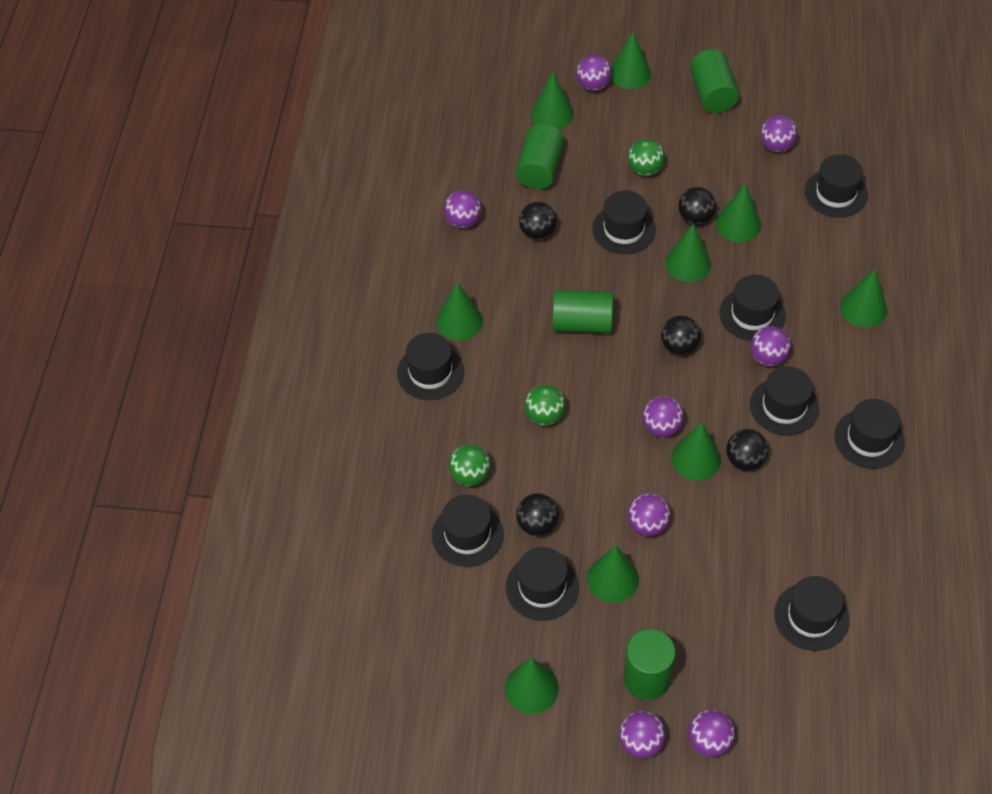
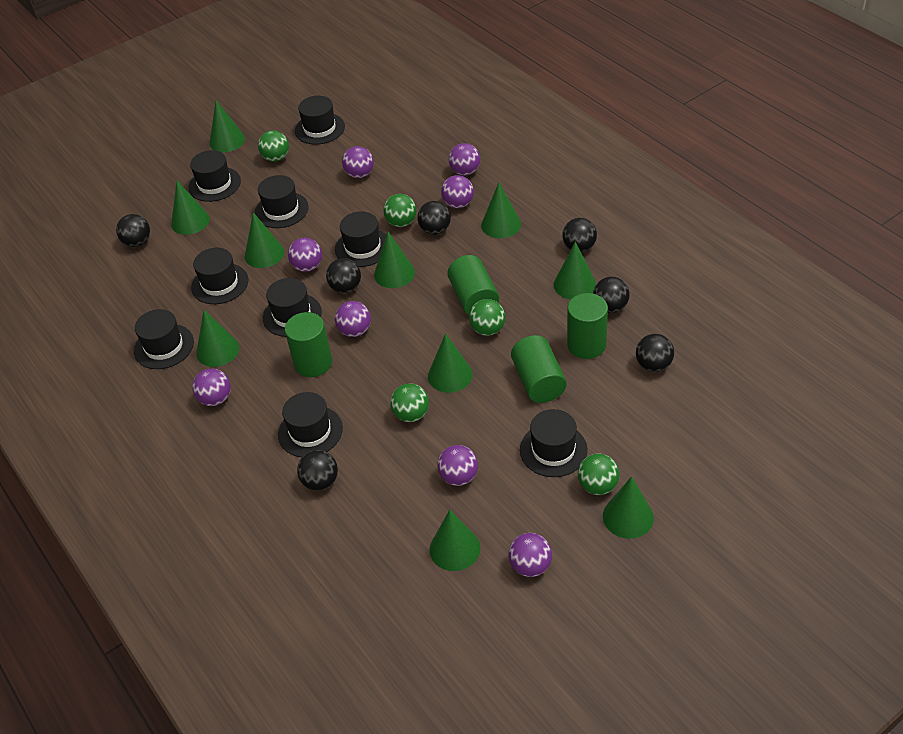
black ball: 5 -> 7
green ball: 3 -> 5
green cone: 9 -> 10

